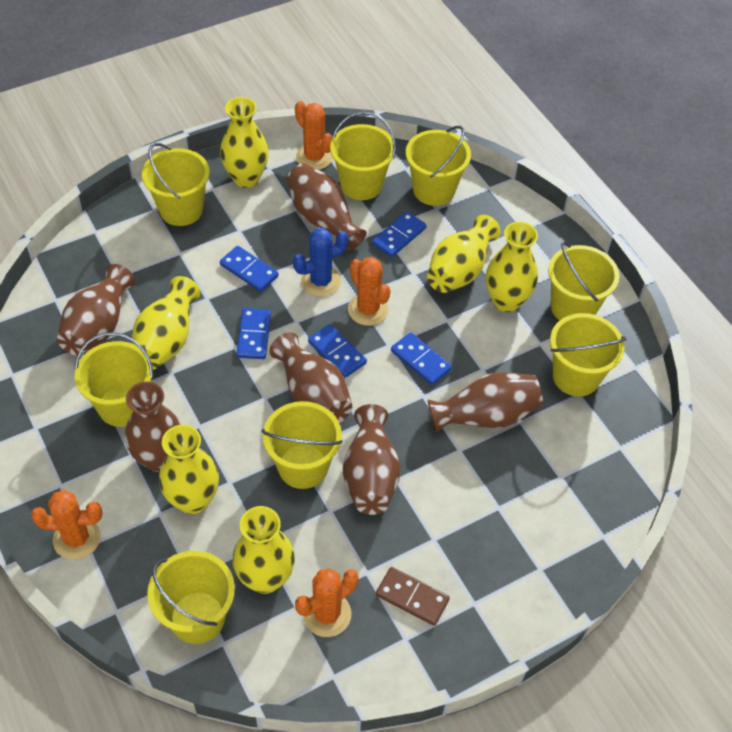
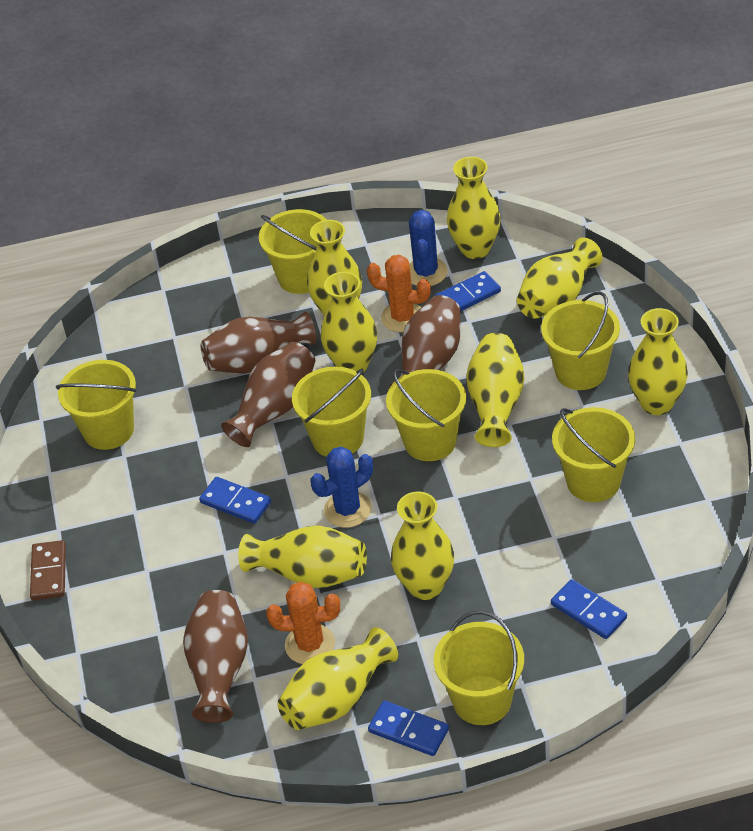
blue cactus: 1 -> 2
blue domino: 5 -> 4
brown vase: 6 -> 4
orange cactus: 4 -> 2
yellow bucket: 8 -> 7
yellow vase: 6 -> 9

